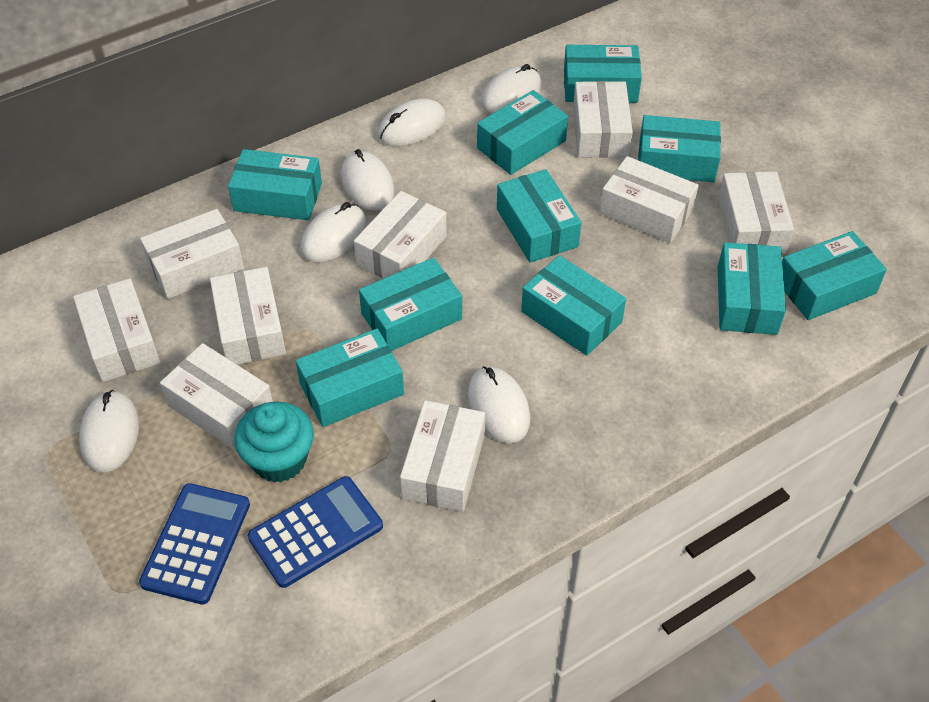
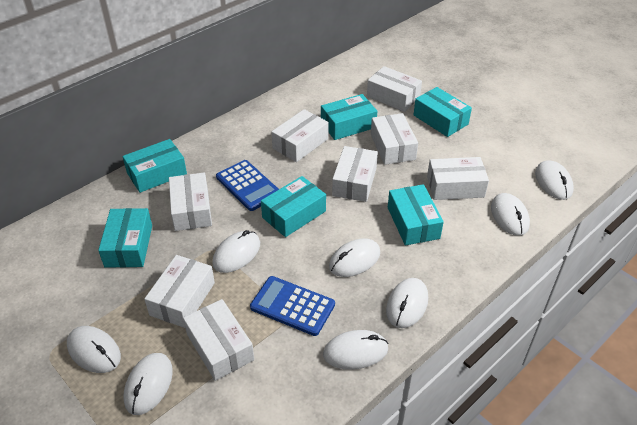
turquoise box: 10 -> 6
turquoise cupcake: 1 -> 0
white box: 9 -> 8
white mouse: 6 -> 8

